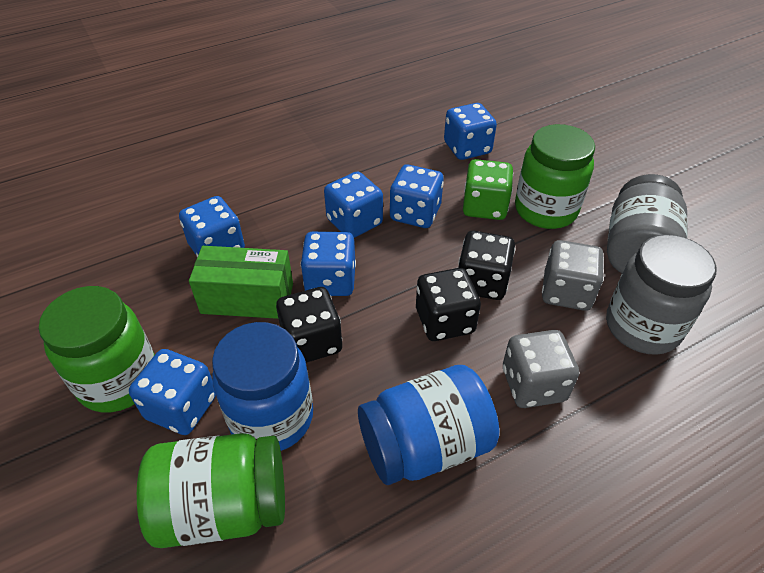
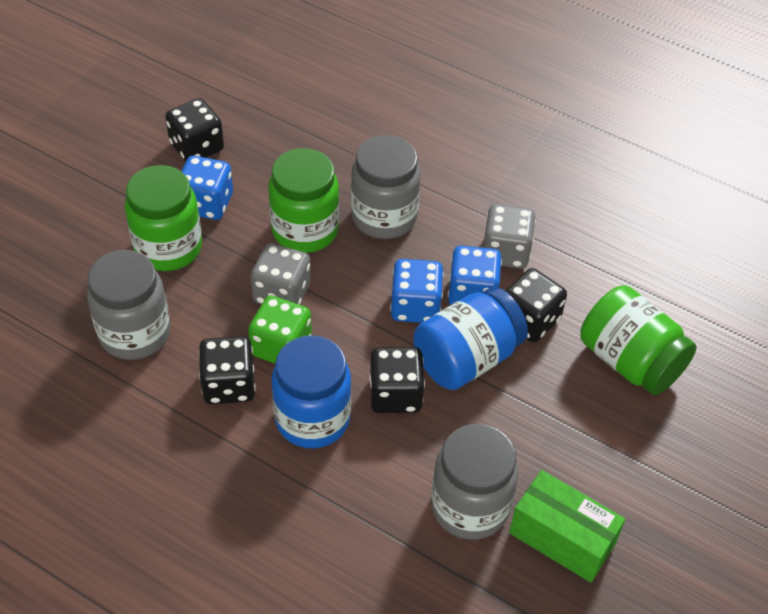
black dice: 3 -> 4
blue dice: 6 -> 3
grey jar: 2 -> 3

